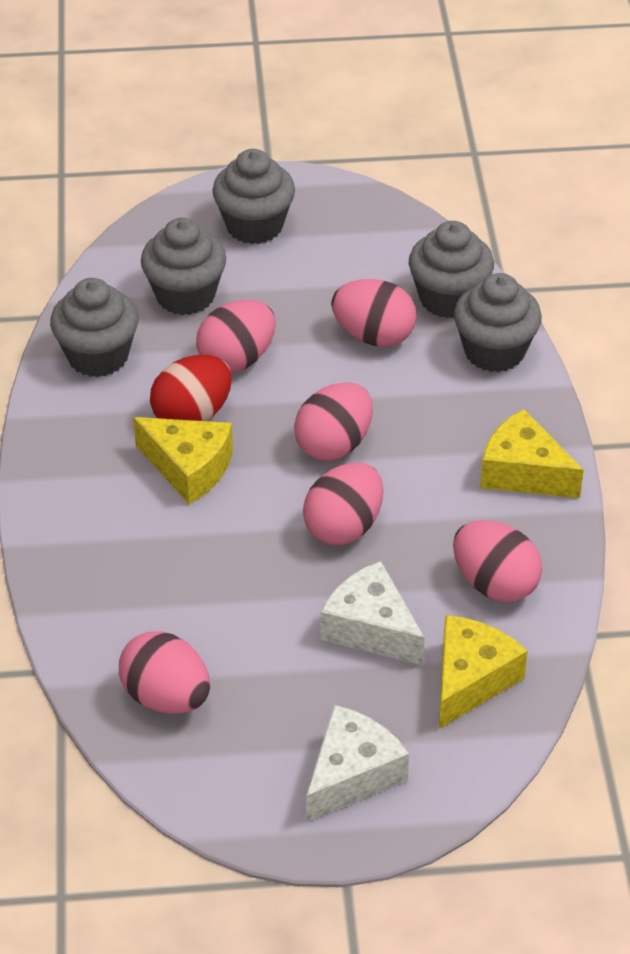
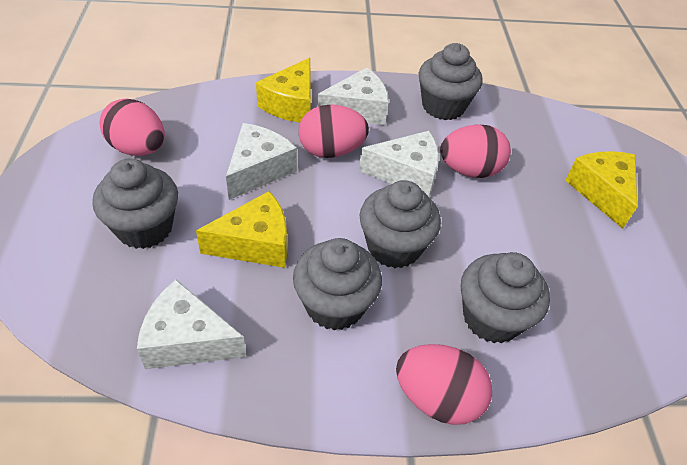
pink egg: 6 -> 4
red egg: 1 -> 0
white cheese: 2 -> 4

